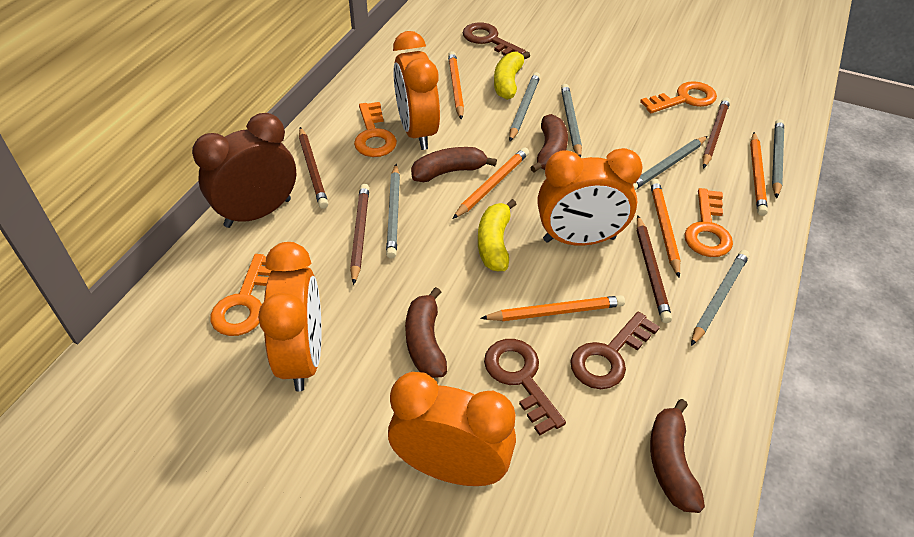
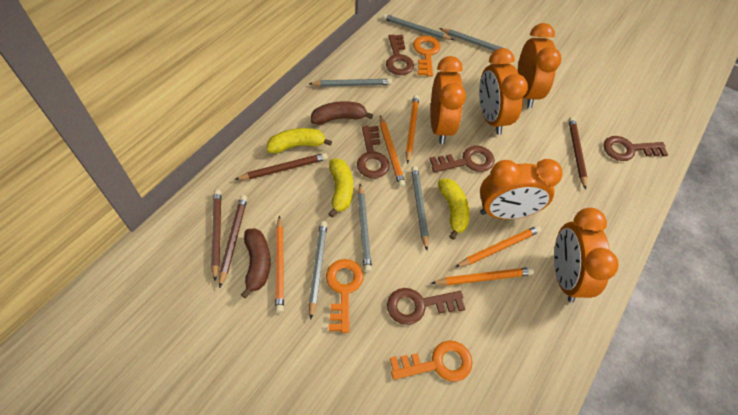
brown banana: 4 -> 2
brown clock: 1 -> 0
brown key: 3 -> 5
orange clock: 4 -> 5
orange key: 4 -> 3
yellow banana: 2 -> 3

